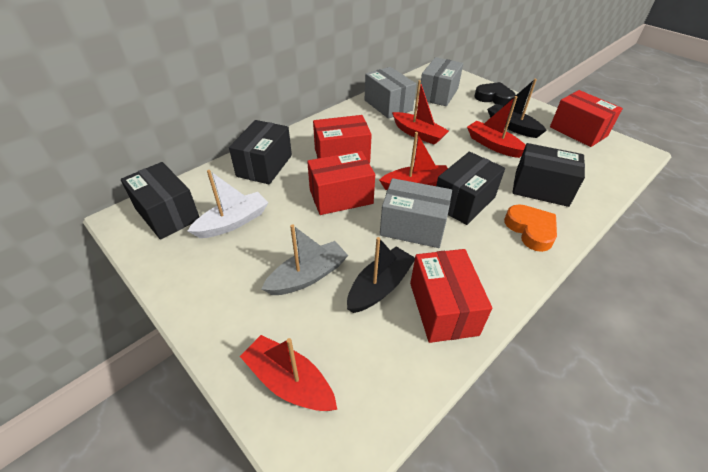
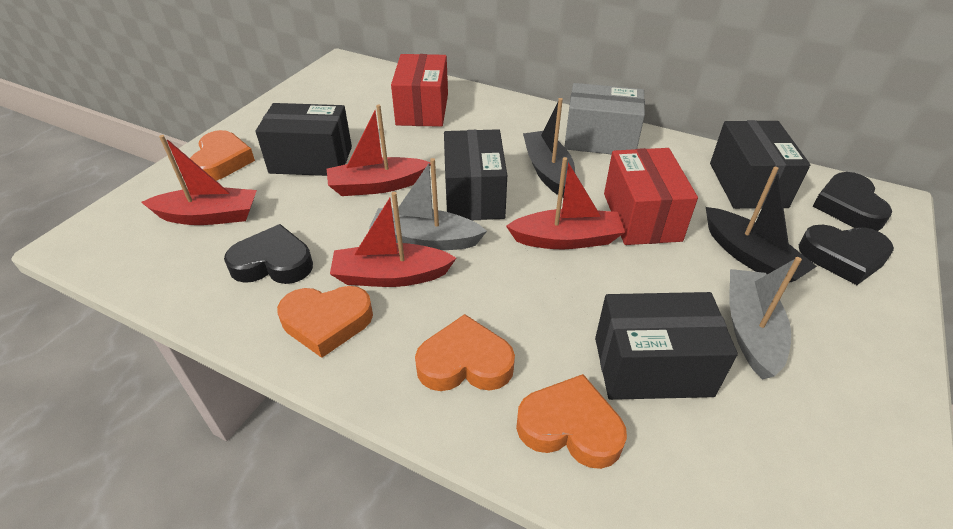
black heart: 1 -> 3
grey boat: 1 -> 2
grey box: 3 -> 1
orange heart: 1 -> 4
red box: 4 -> 2
white boat: 1 -> 0

